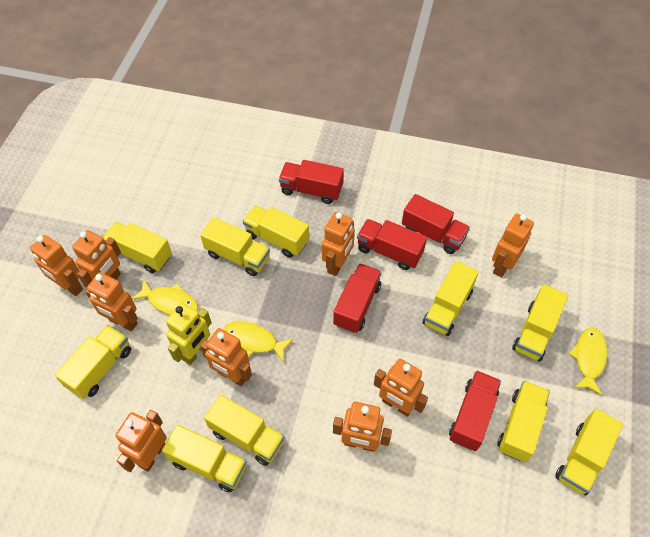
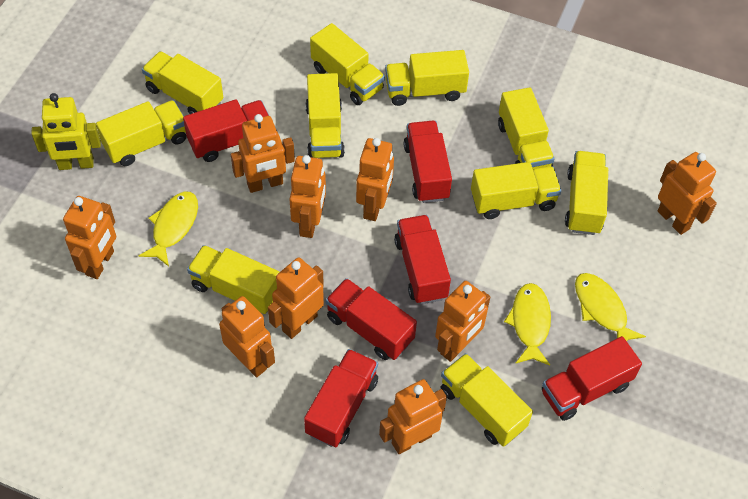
red truck: 5 -> 6

